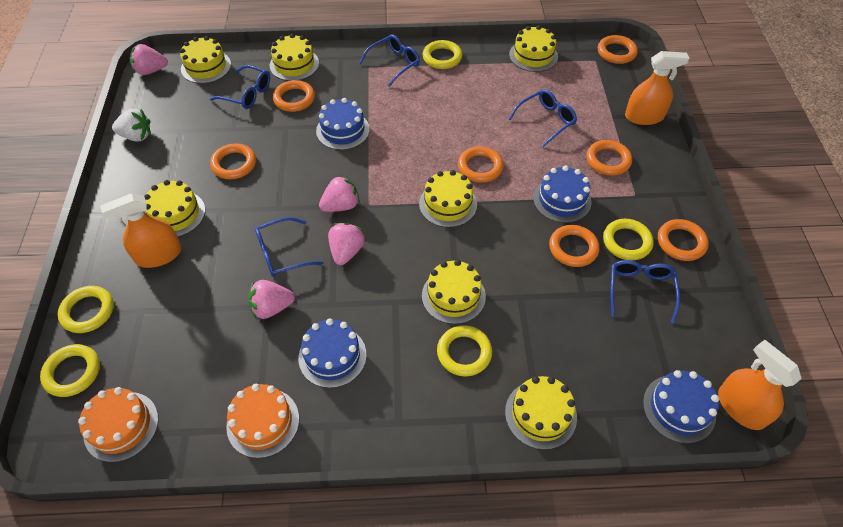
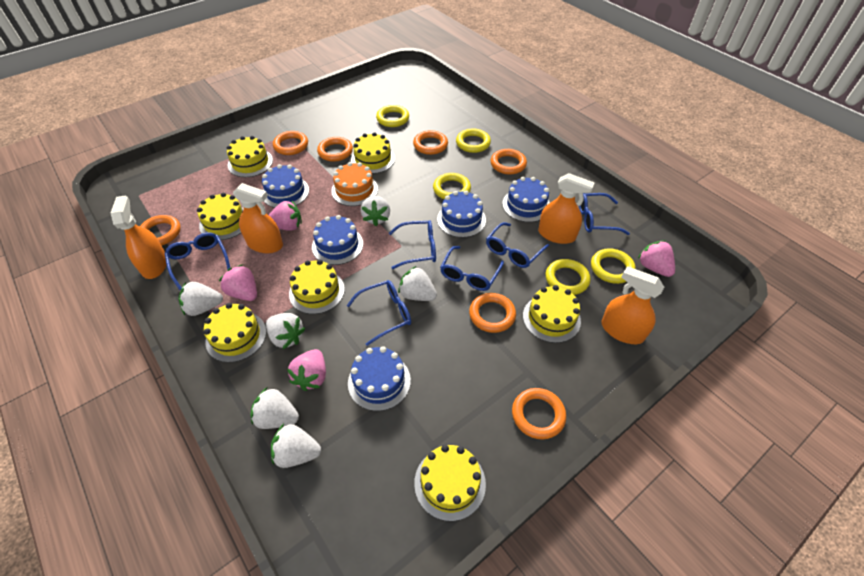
blue cake: 4 -> 5
blue glasses: 5 -> 6
orange cake: 2 -> 1
orange spray bottle: 3 -> 4
white strawberry: 1 -> 6

